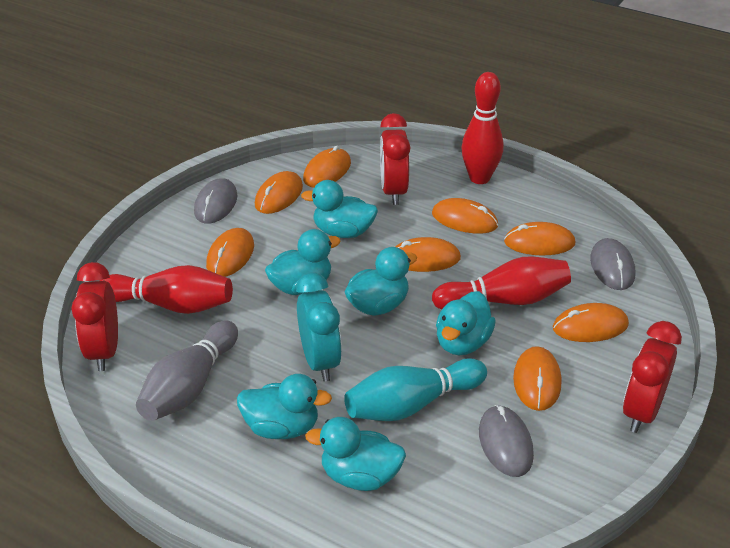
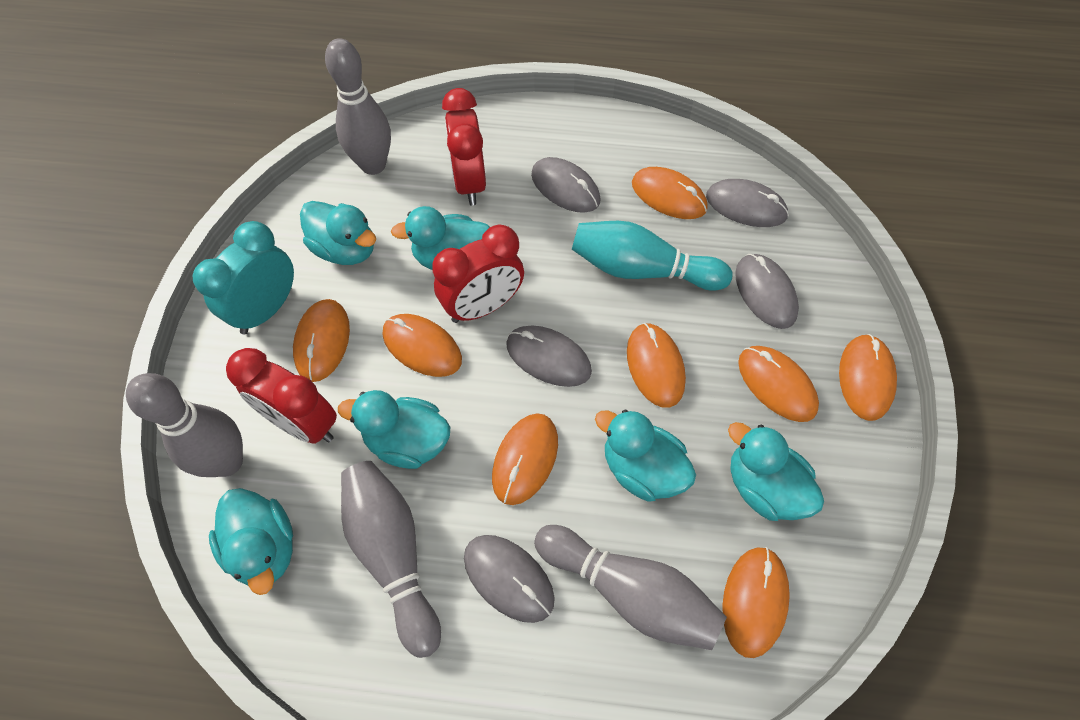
grey bowling pin: 1 -> 4
grey mouse: 3 -> 5
red bowling pin: 3 -> 0

